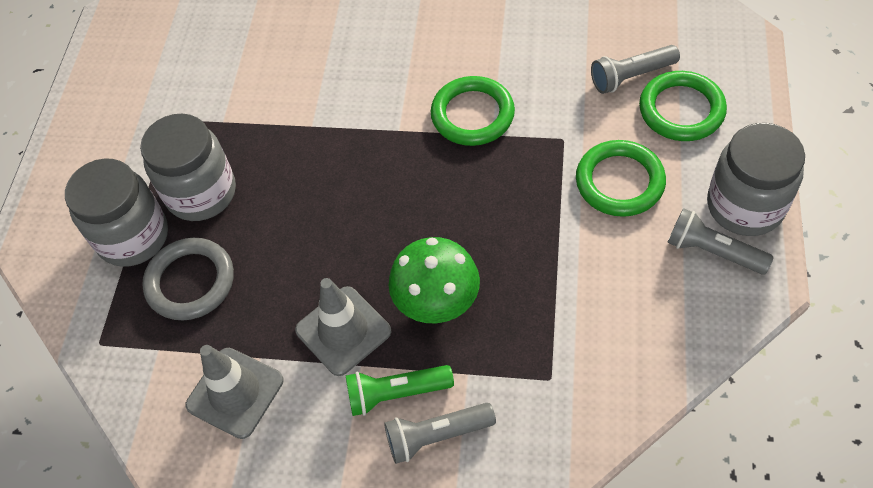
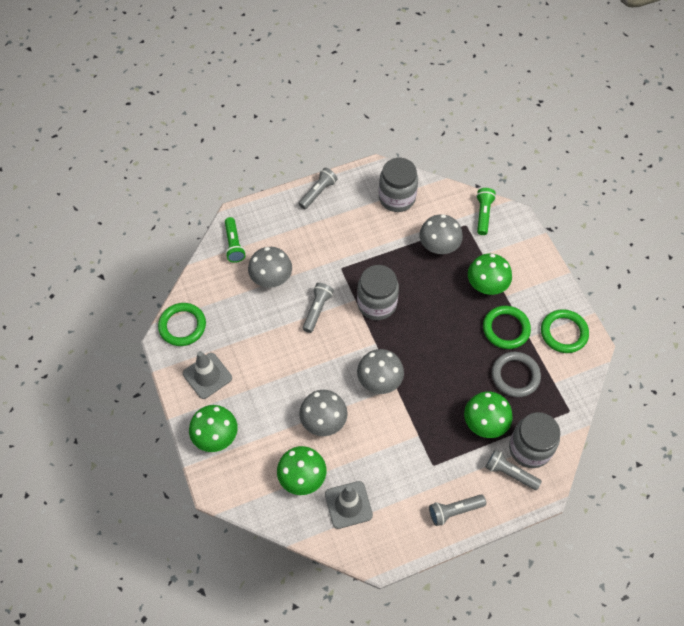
green flashlight: 1 -> 2
green mushroom: 1 -> 4
grey flashlight: 3 -> 4
grey mushroom: 0 -> 4

